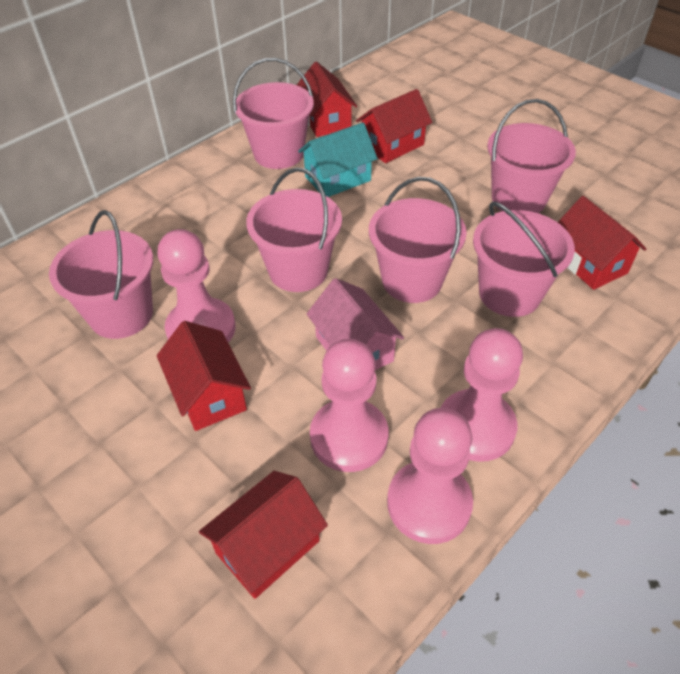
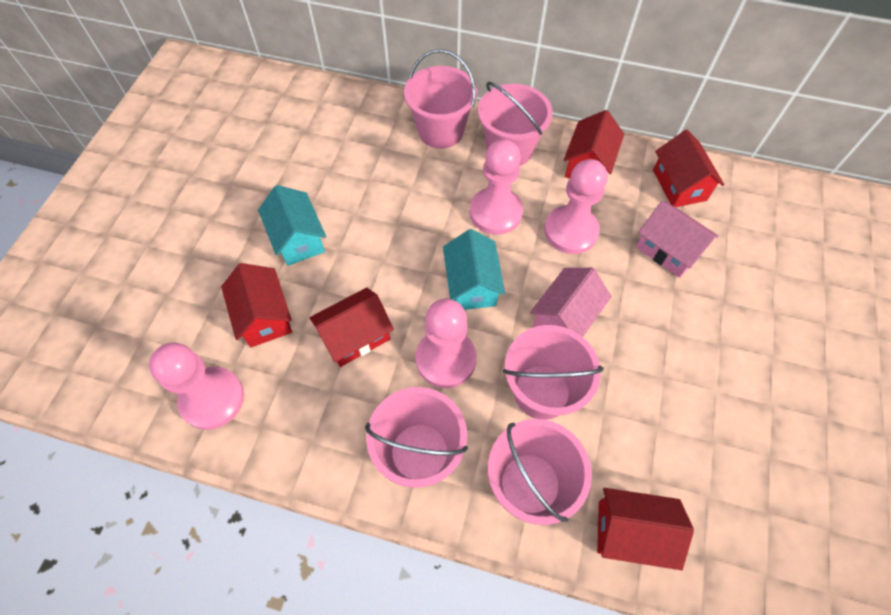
pink bucket: 6 -> 5
pink house: 1 -> 2
turquoise house: 1 -> 2

